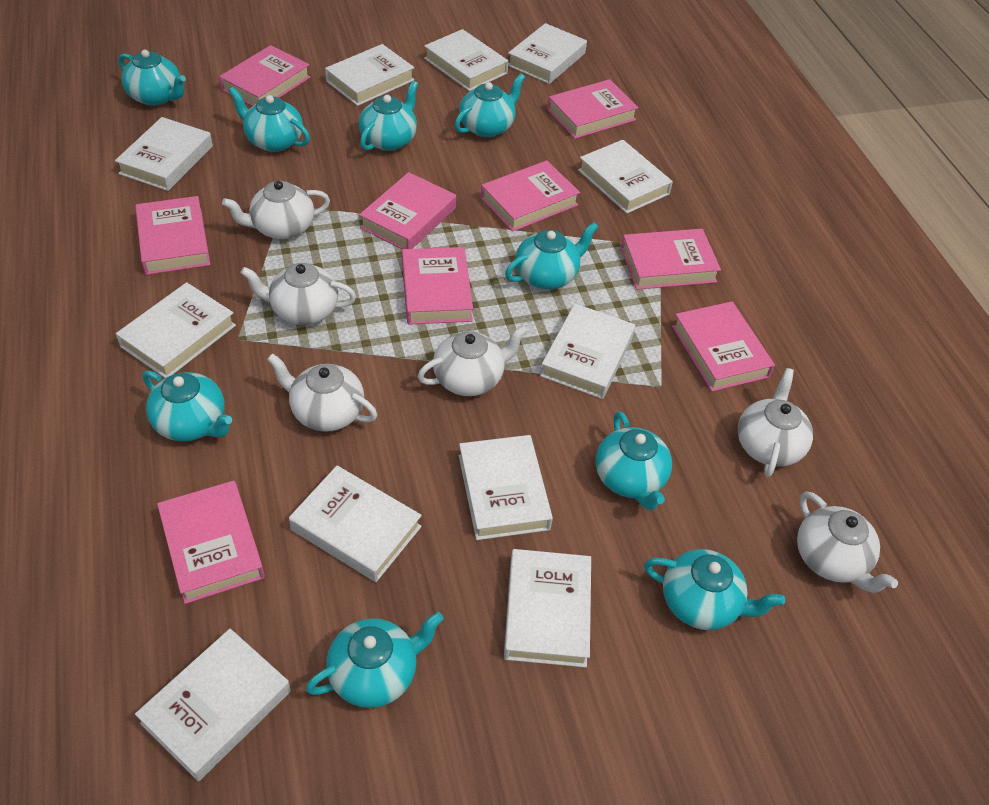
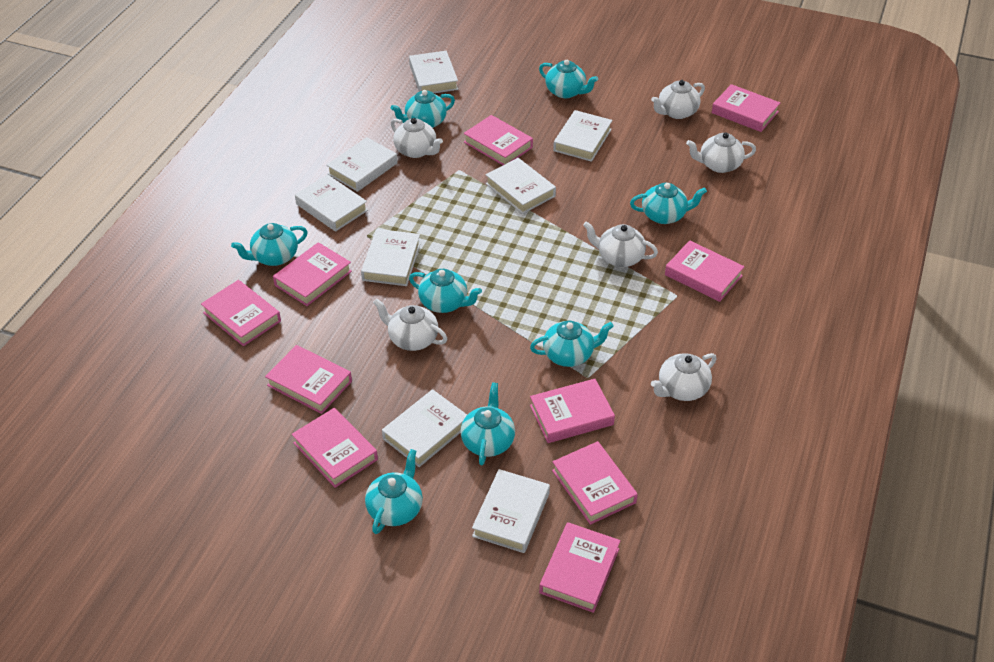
pink book: 9 -> 10
turquoise teapot: 9 -> 8
white book: 11 -> 8

